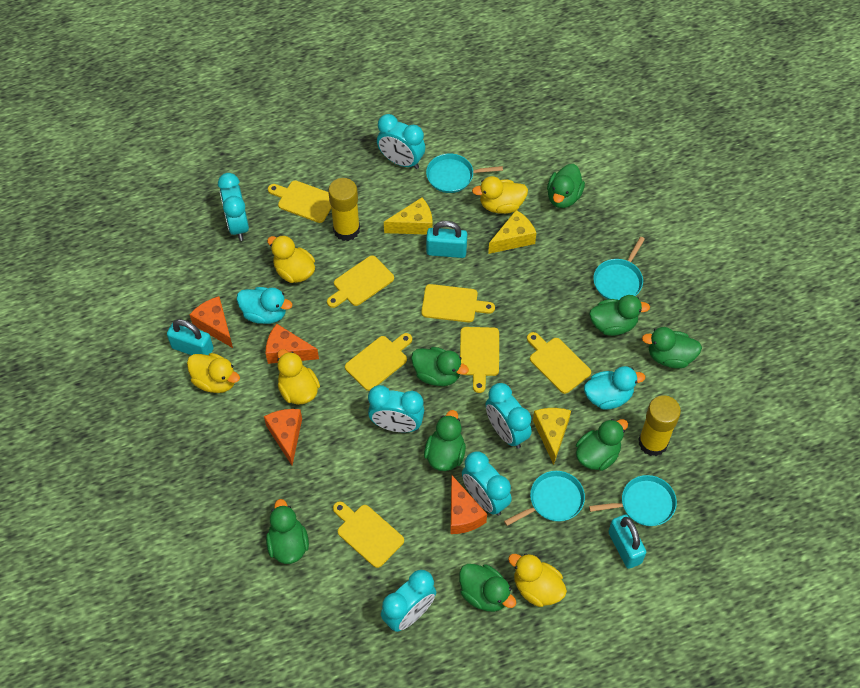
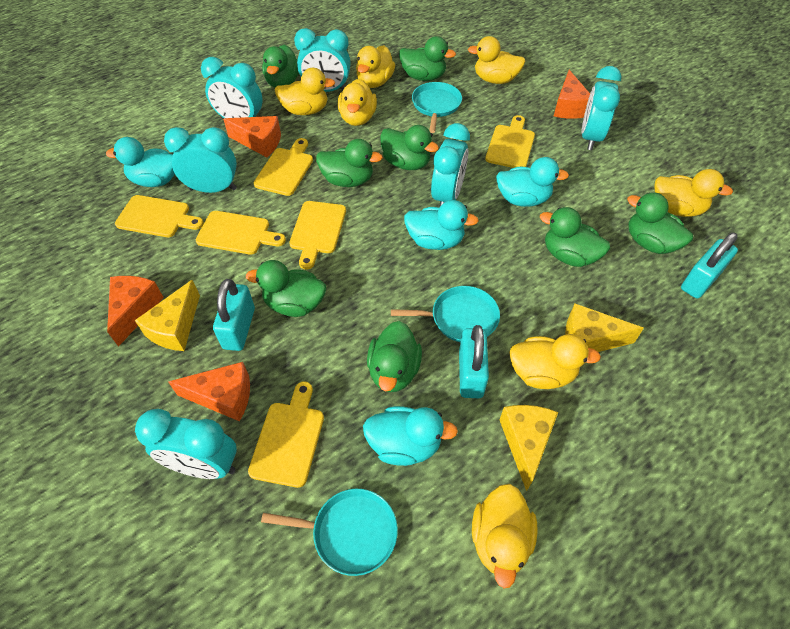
turquoise duck: 2 -> 4
turquoise pan: 4 -> 3
yellow cutting board: 7 -> 6
yellow duck: 5 -> 7
yellow glue stick: 2 -> 0

